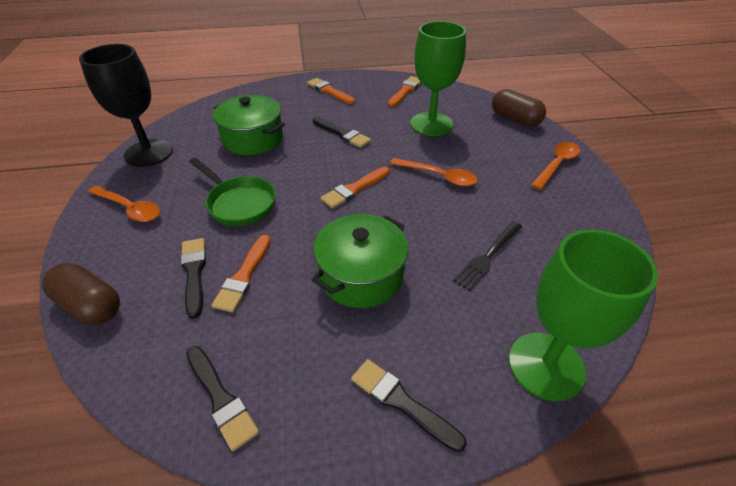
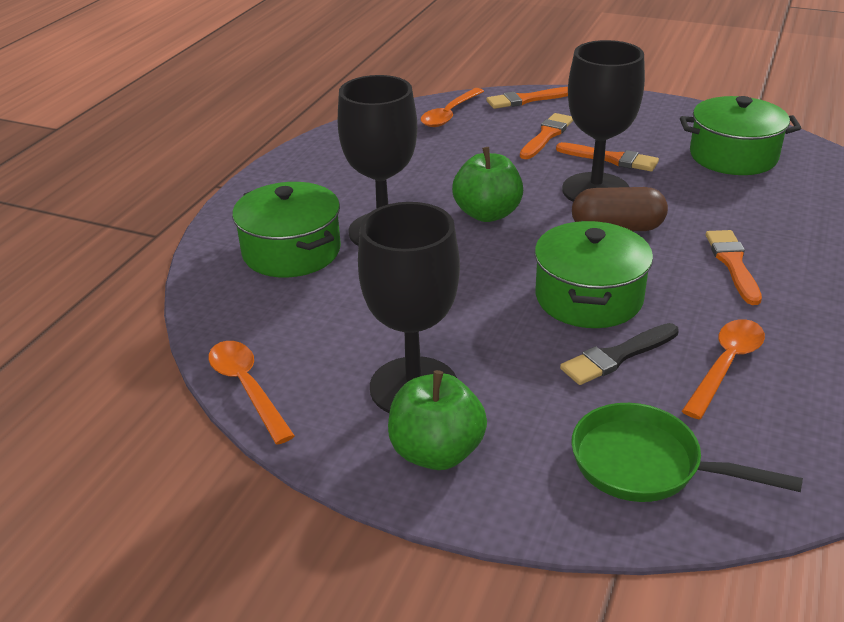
black brush: 4 -> 1
black fork: 1 -> 0
black goblet: 1 -> 3
brown capsule: 2 -> 1
green apple: 0 -> 2
green goblet: 2 -> 0
green pot: 2 -> 3

